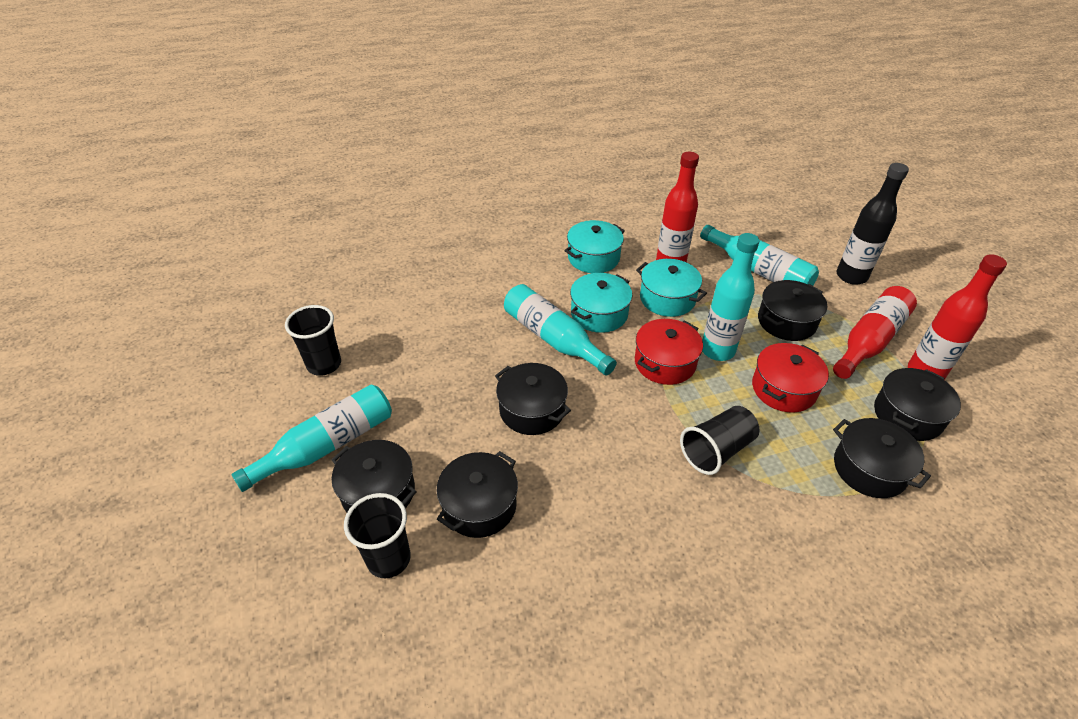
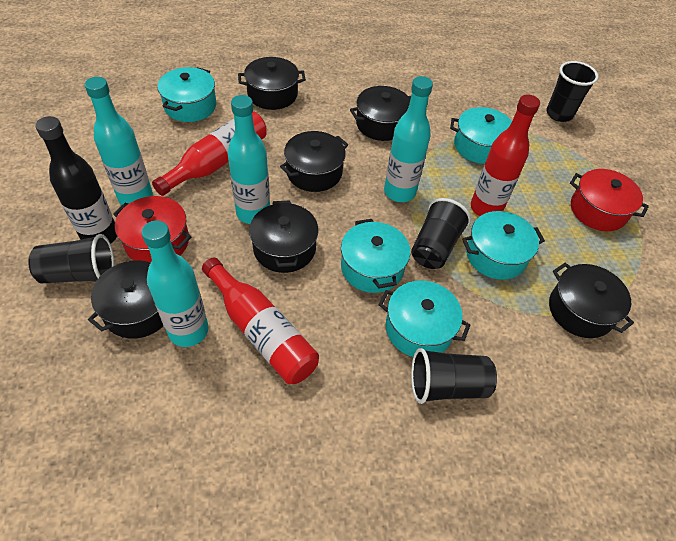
black cup: 3 -> 4
turquoise pot: 3 -> 5

